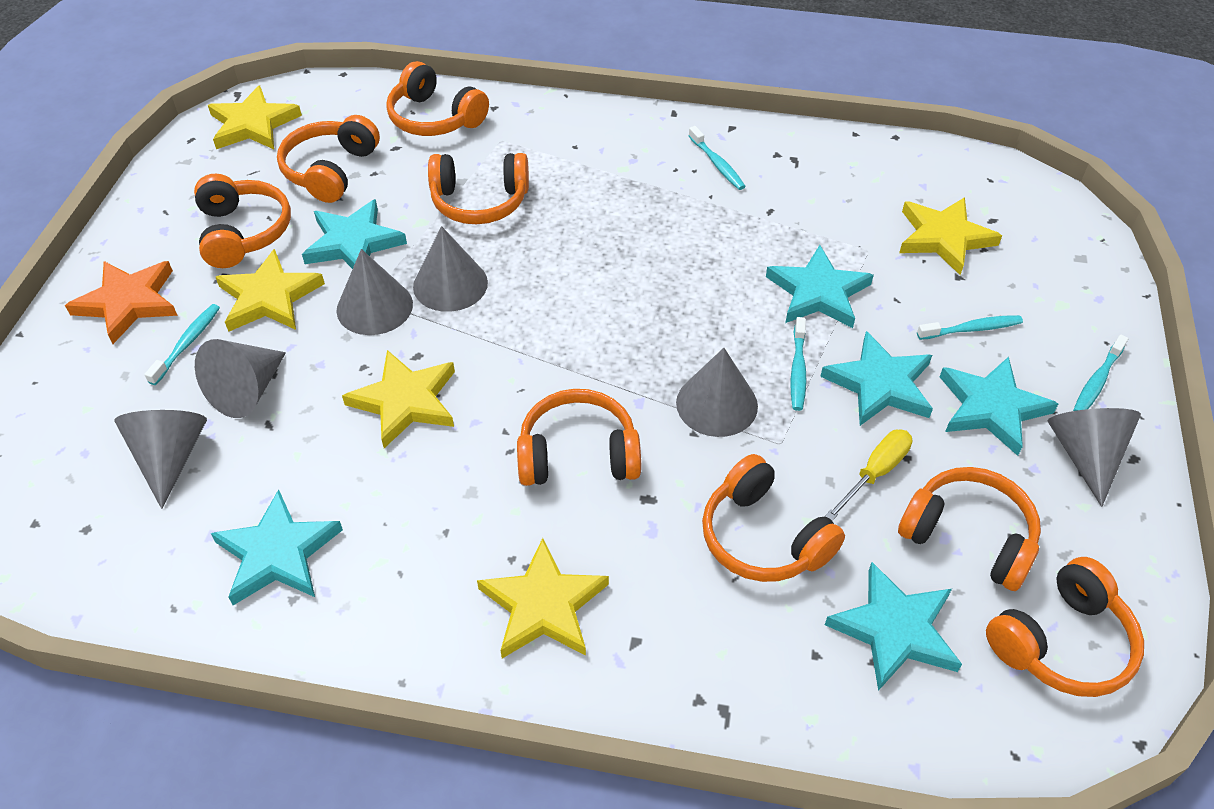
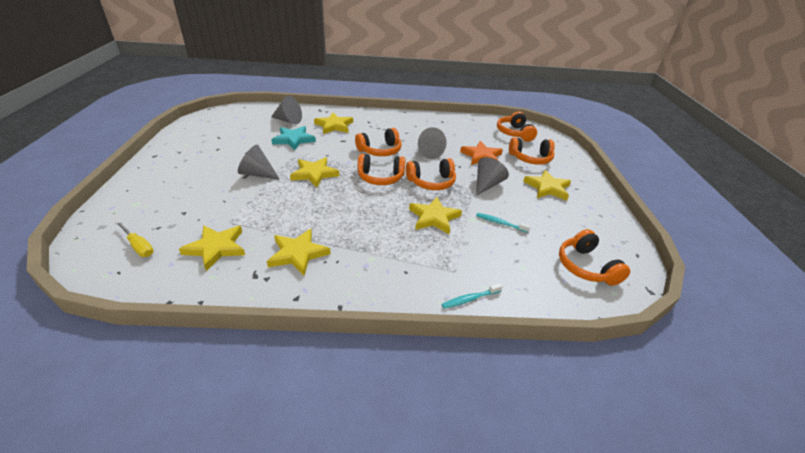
grey cone: 6 -> 4
orange headphones: 8 -> 6
turquoise star: 6 -> 1
turquoise toothbrush: 5 -> 2
yellow star: 5 -> 6

